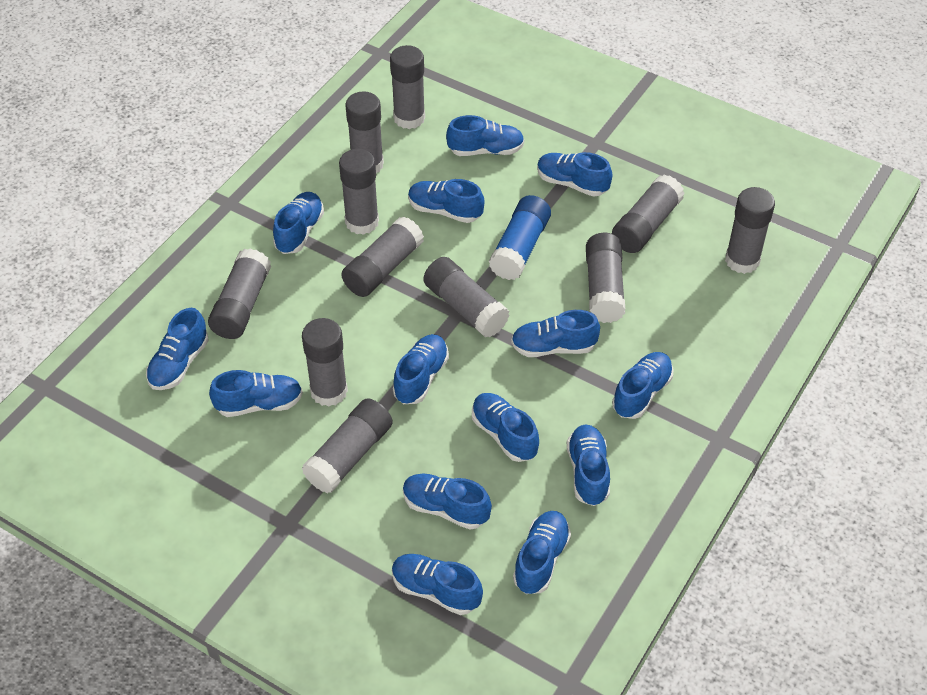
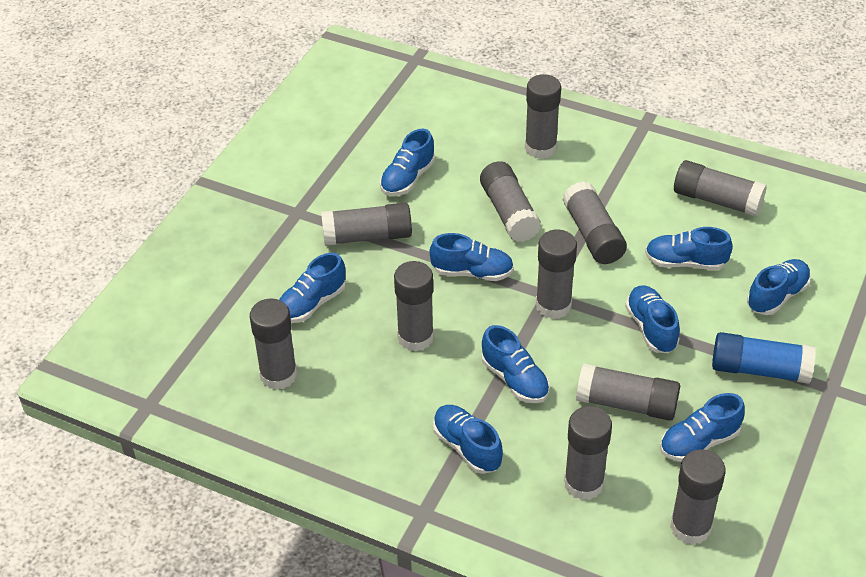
blue shoe: 14 -> 9

